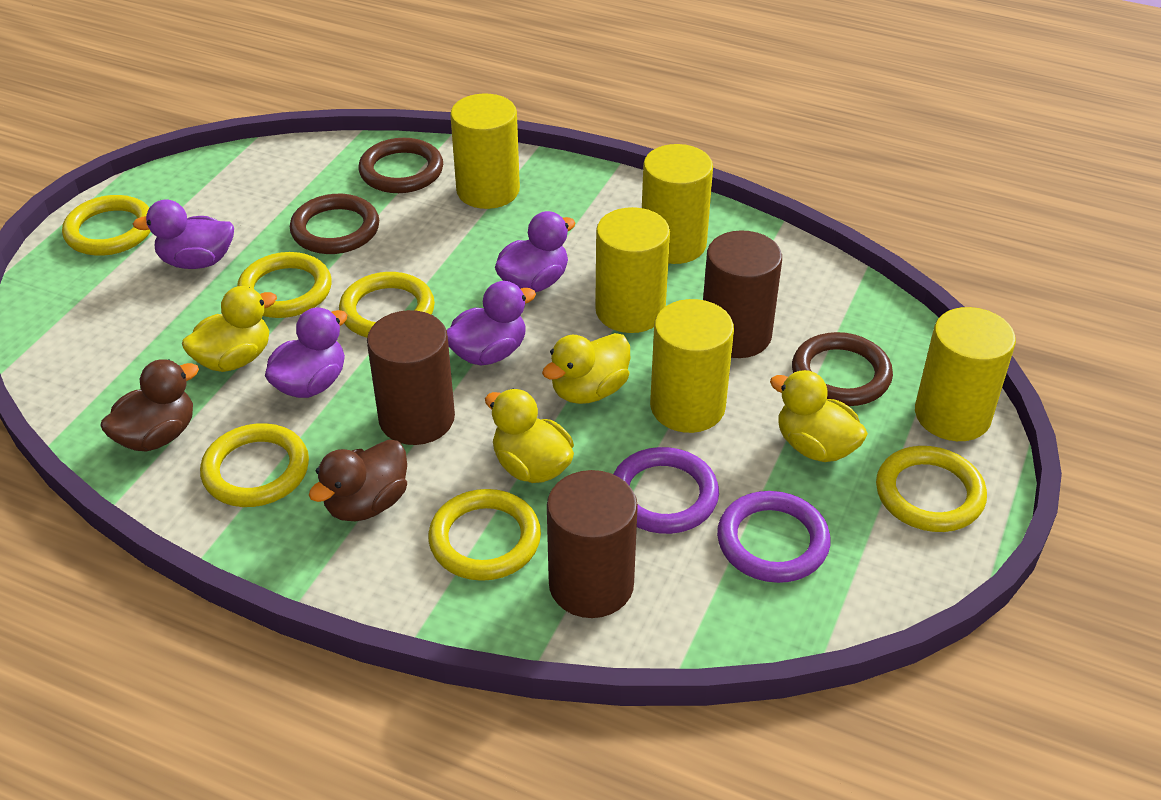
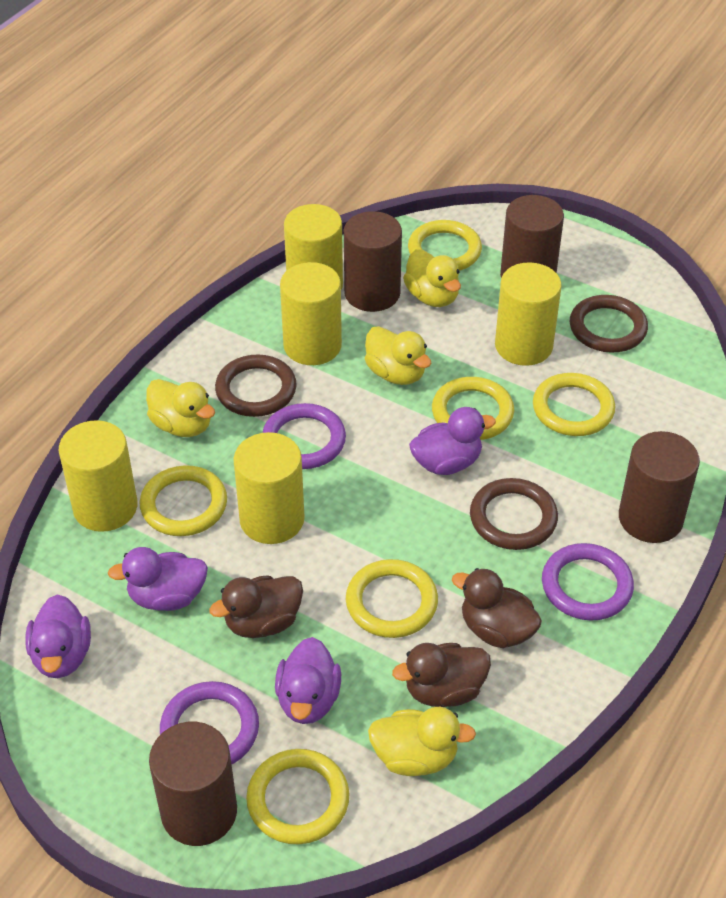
brown cylinder: 3 -> 4
brown duck: 2 -> 3
purple ring: 2 -> 3

